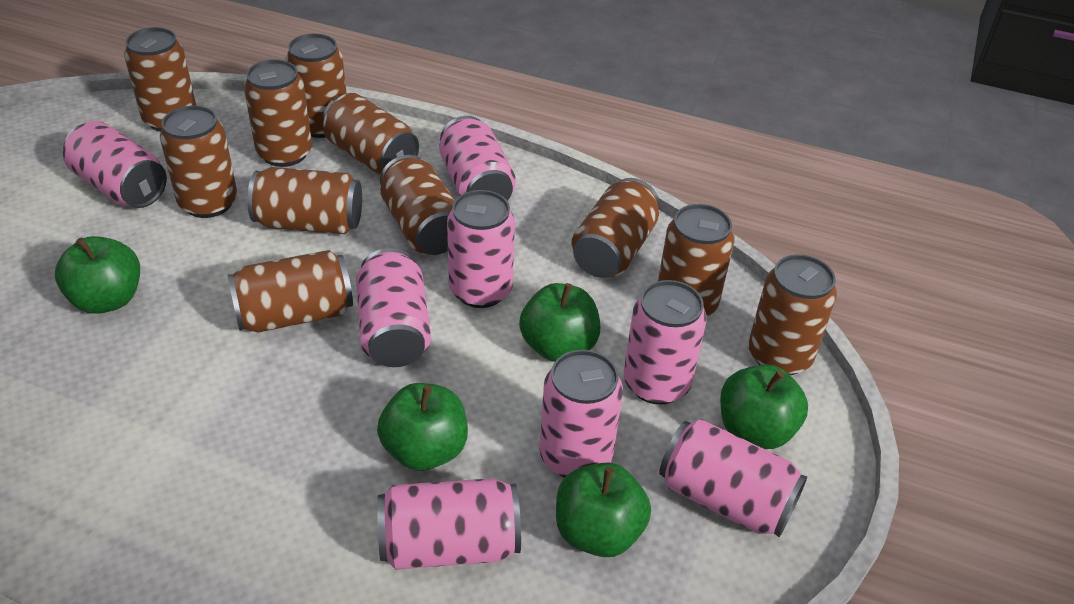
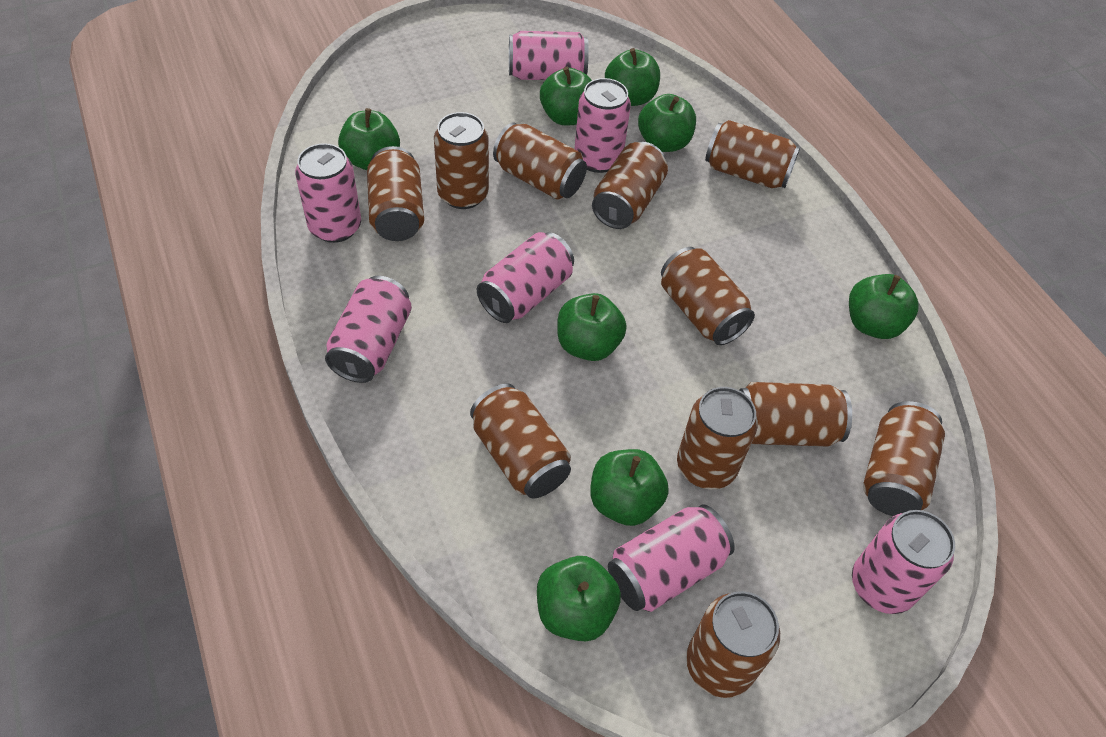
green apple: 5 -> 8
pink can: 8 -> 7

